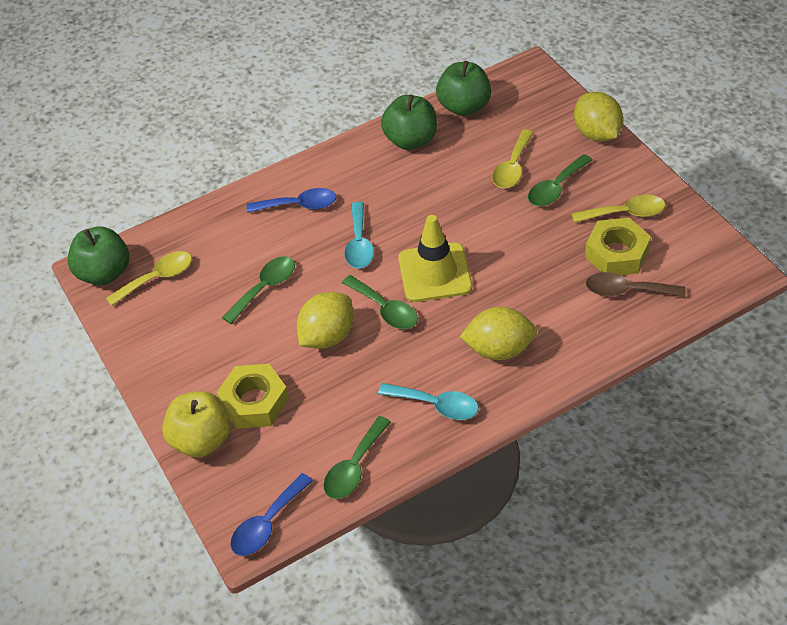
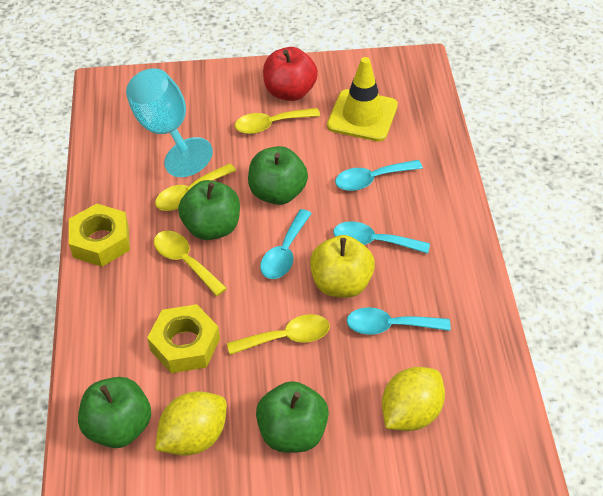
blue spoon: 2 -> 0
brown spoon: 1 -> 0
green apple: 3 -> 4
green spoon: 4 -> 0
red apple: 0 -> 1
turquoise goblet: 0 -> 1
turquoise spoon: 2 -> 4
yellow lemon: 3 -> 2
yellow spoon: 3 -> 4

